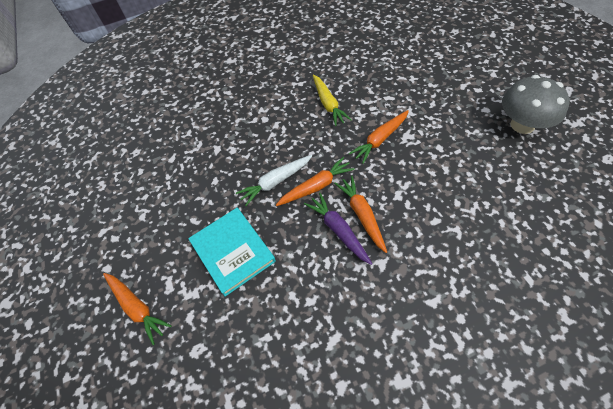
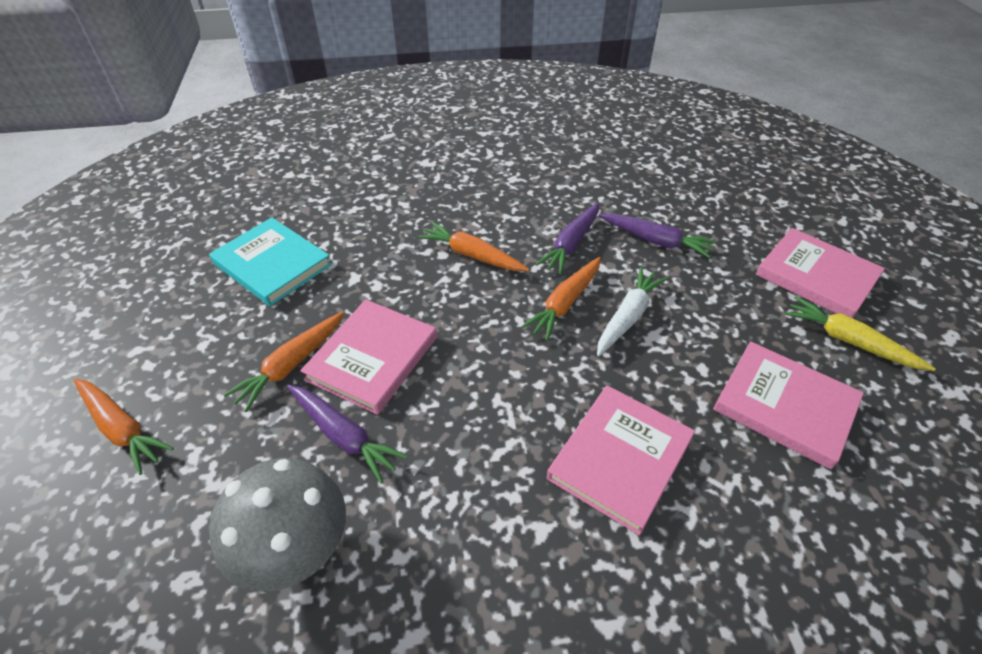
pink book: 0 -> 4
purple carrot: 1 -> 3

